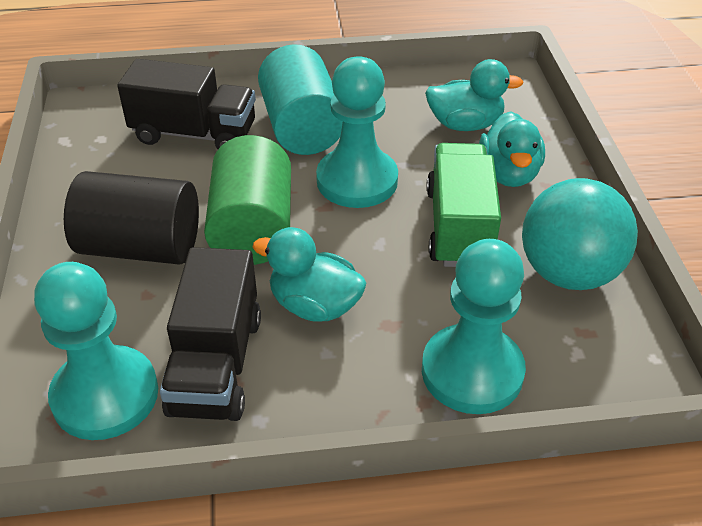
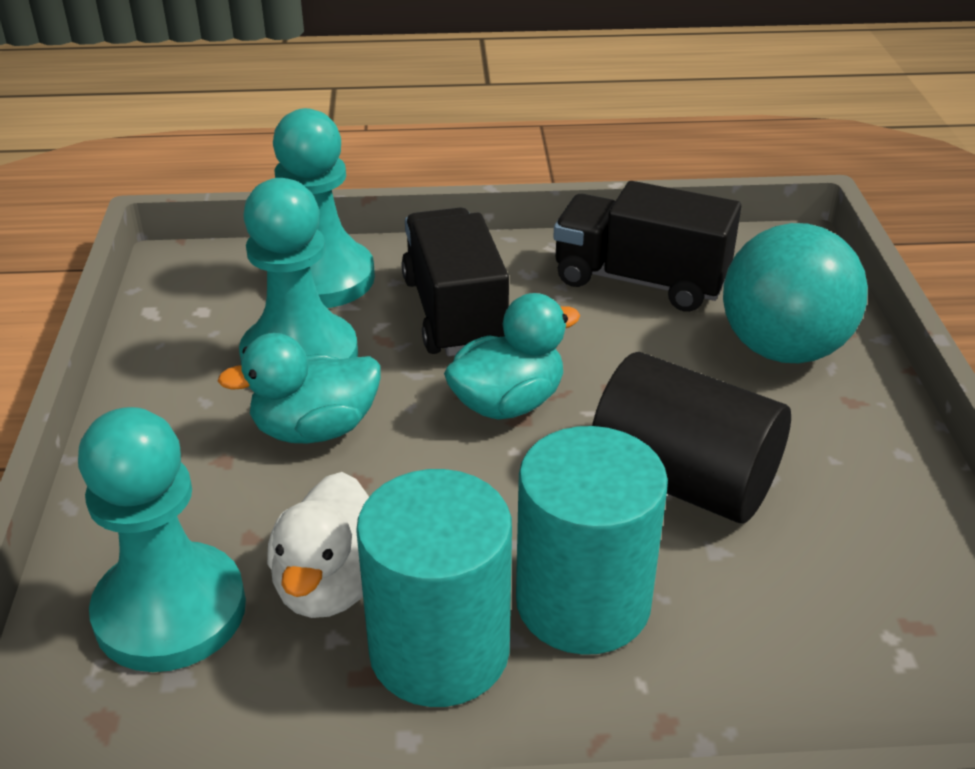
green cylinder: 1 -> 0
green truck: 1 -> 0
turquoise cylinder: 1 -> 2
turquoise duck: 3 -> 2
white duck: 0 -> 1

